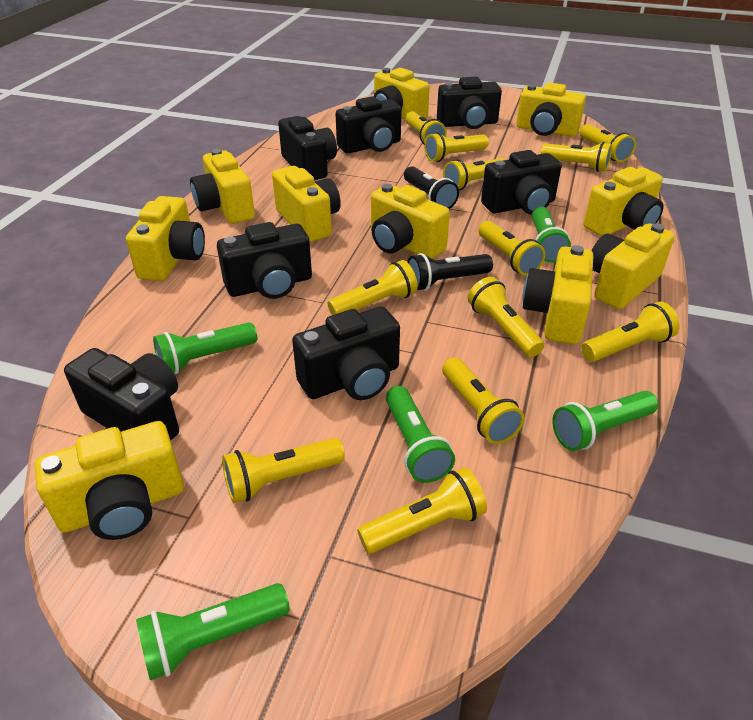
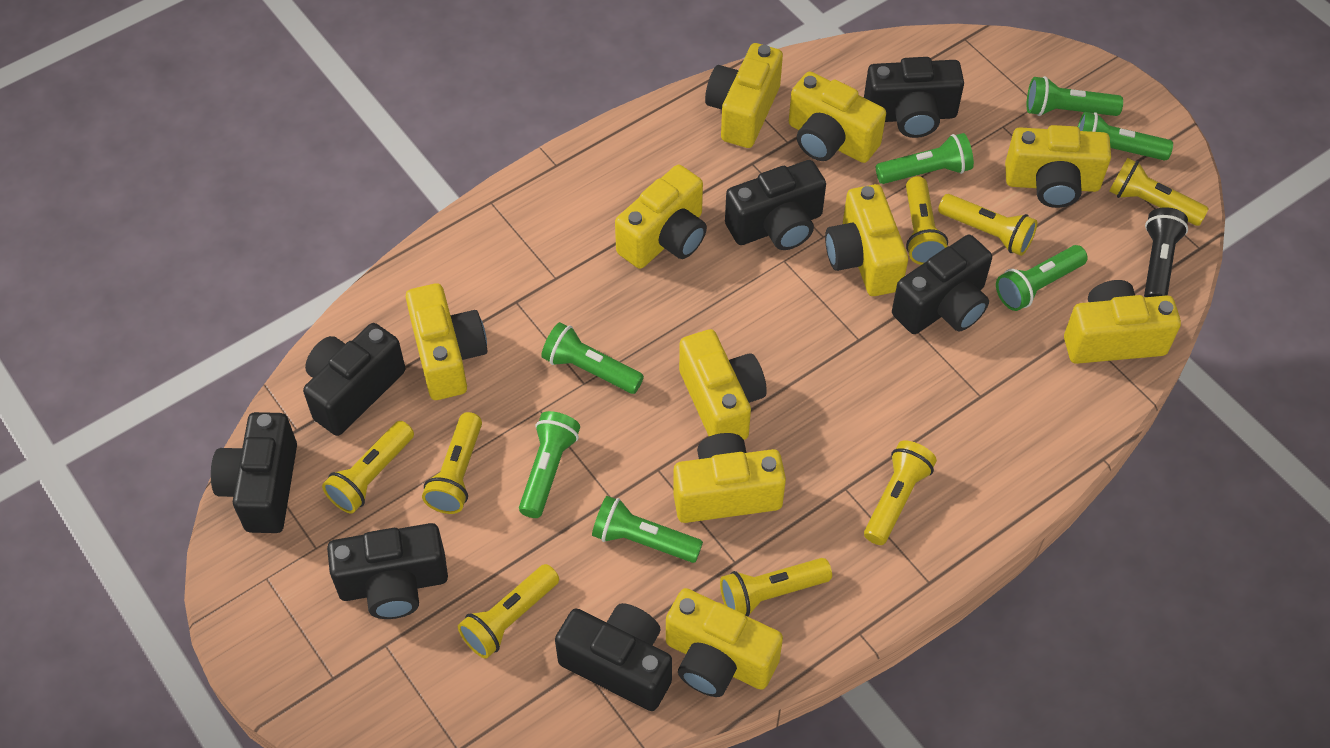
black flashlight: 2 -> 1
green flashlight: 5 -> 7
yellow flashlight: 12 -> 8

